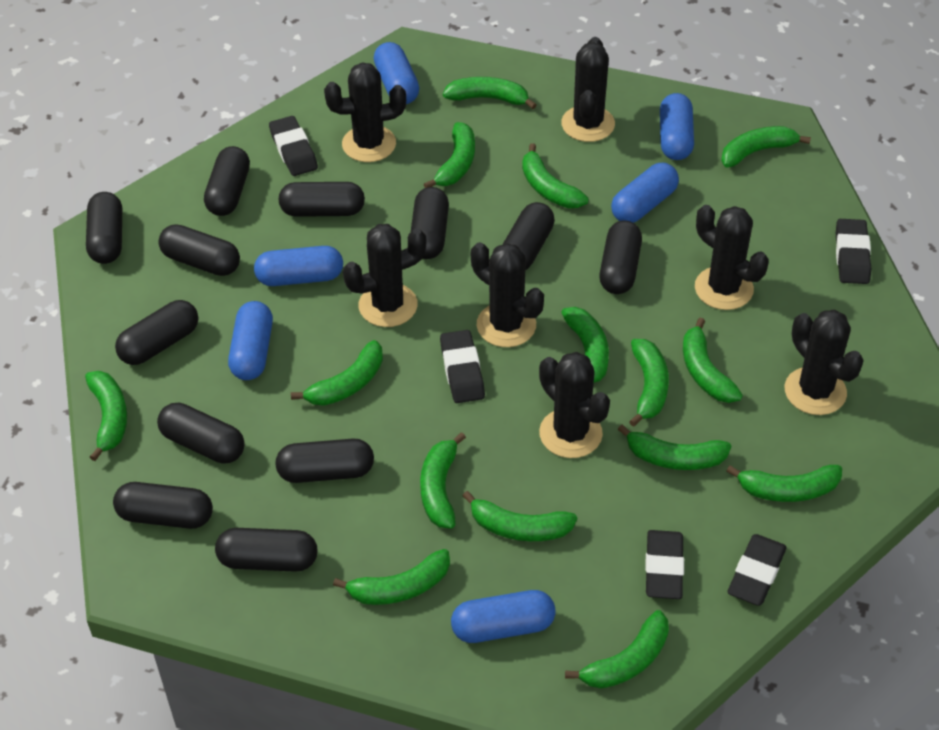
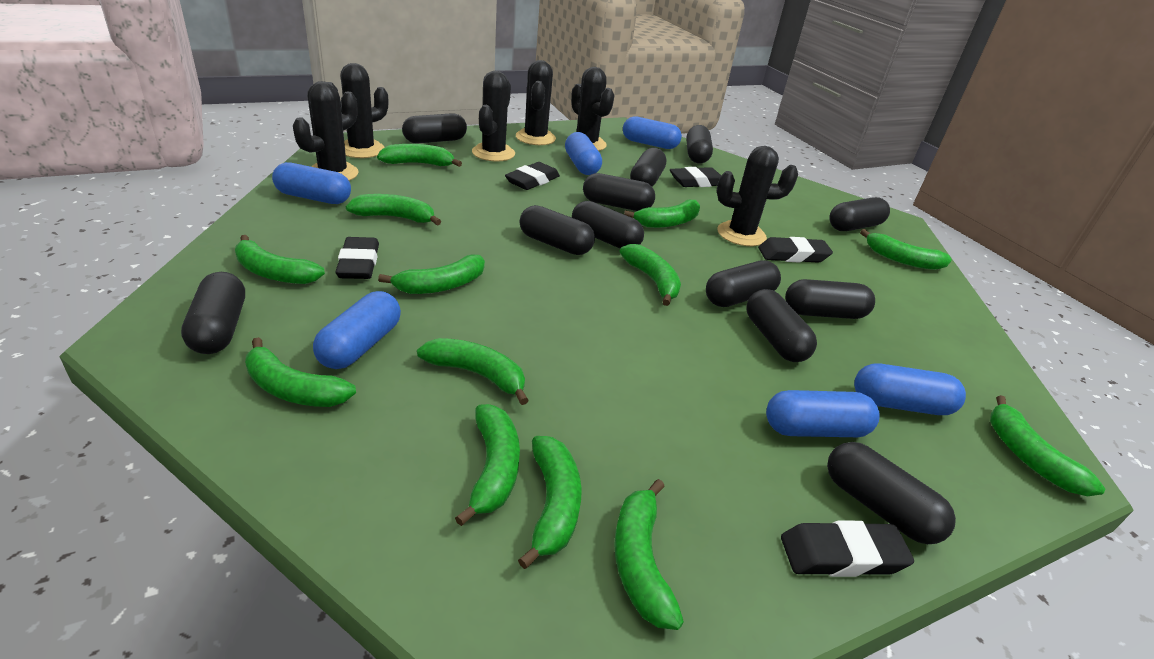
black cactus: 7 -> 6
green banana: 15 -> 13

